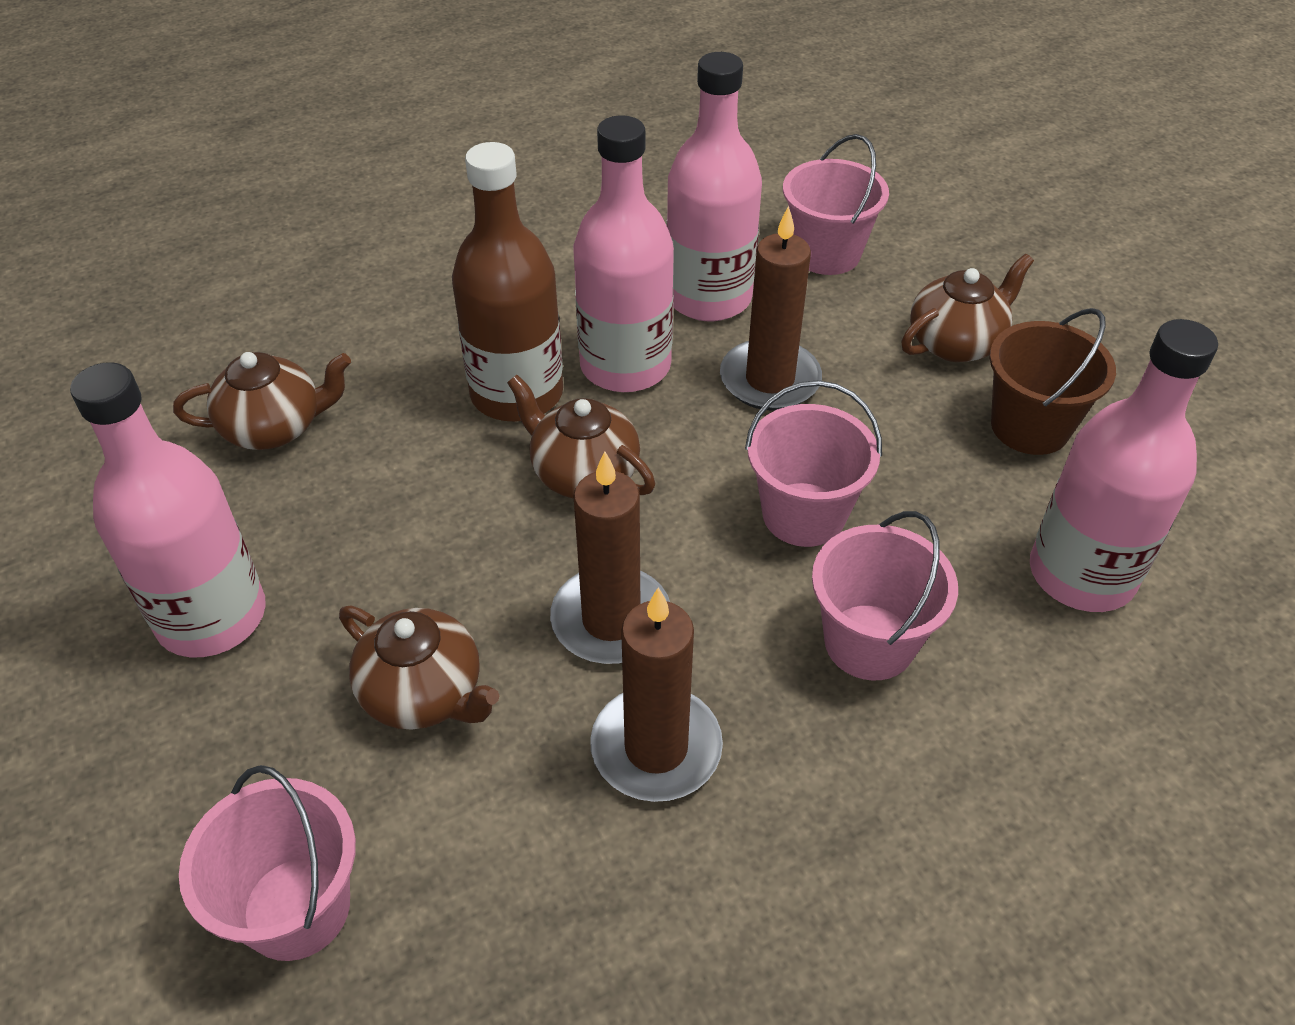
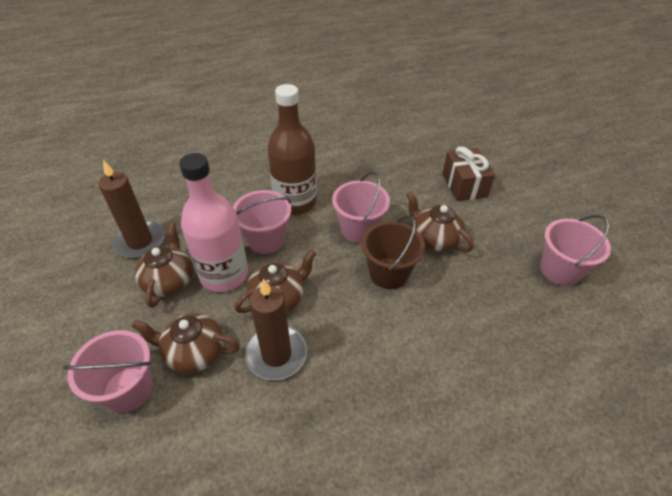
brown candle: 3 -> 2
brown gift: 0 -> 1
pink bottle: 4 -> 1

